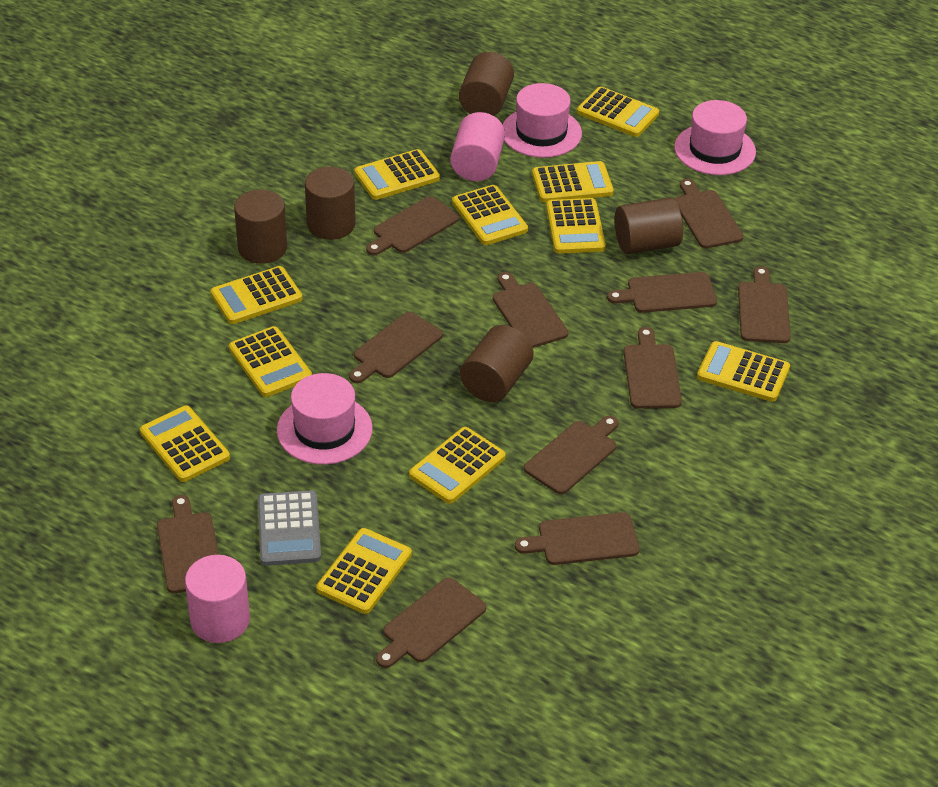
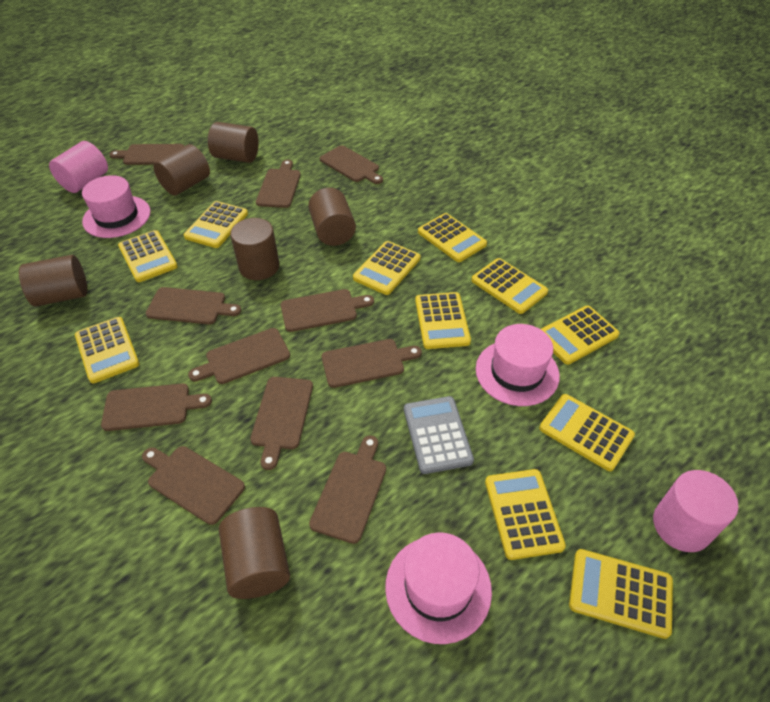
brown cylinder: 5 -> 6

